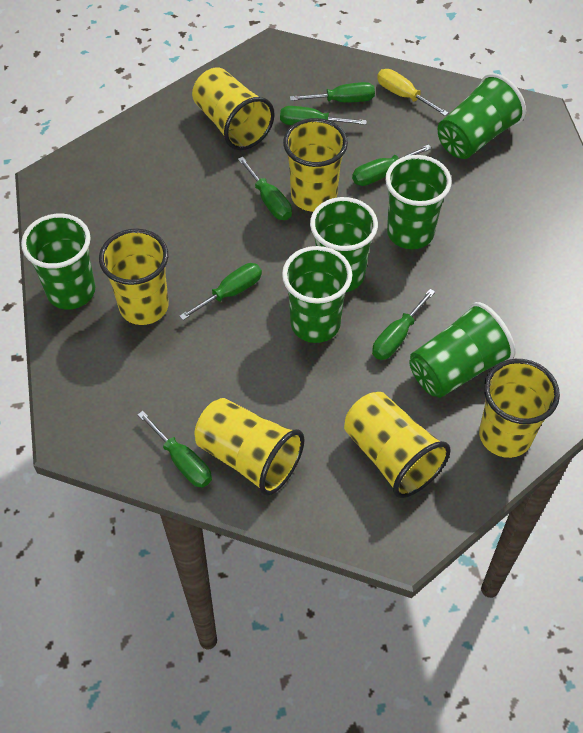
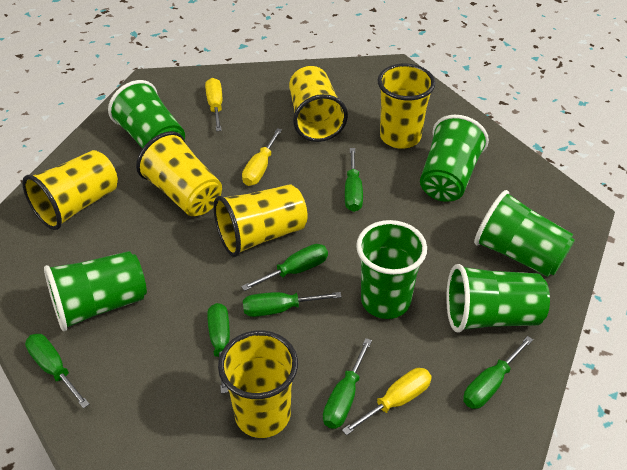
yellow screwdriver: 1 -> 3

